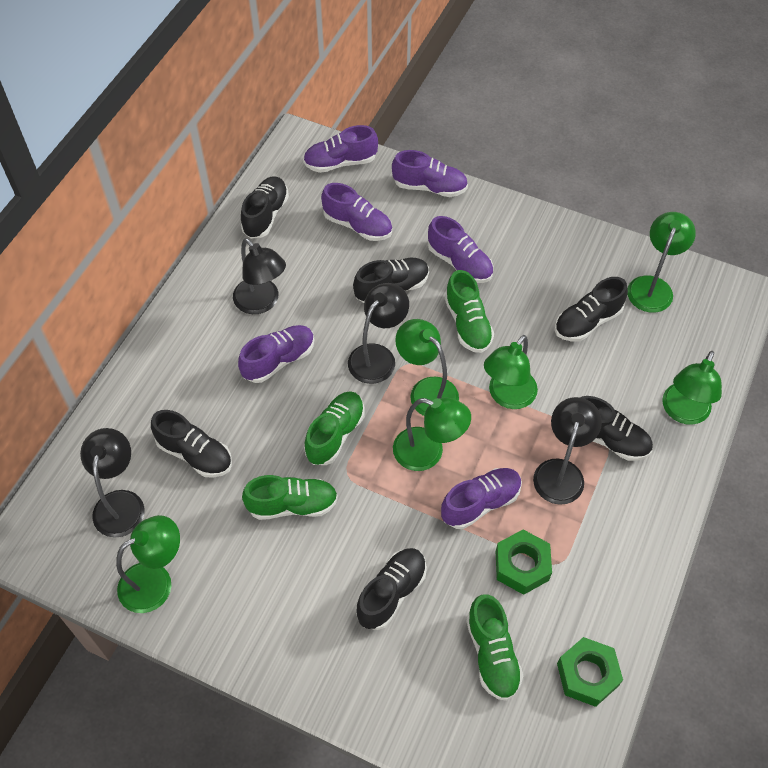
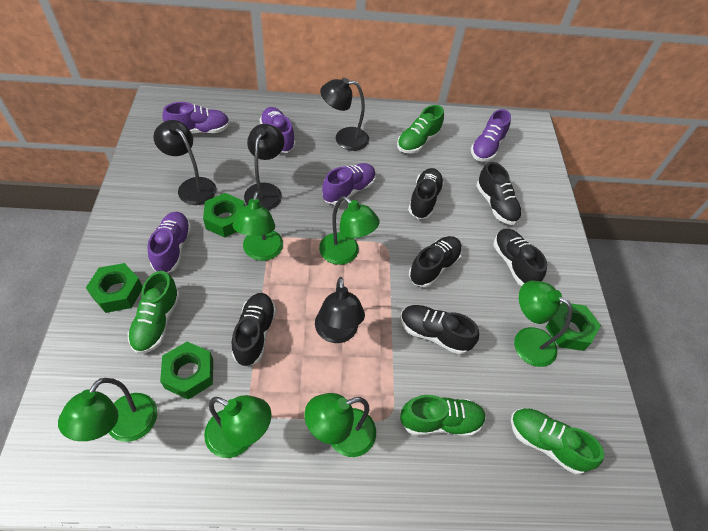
green nut: 2 -> 4
purple shoe: 6 -> 5

